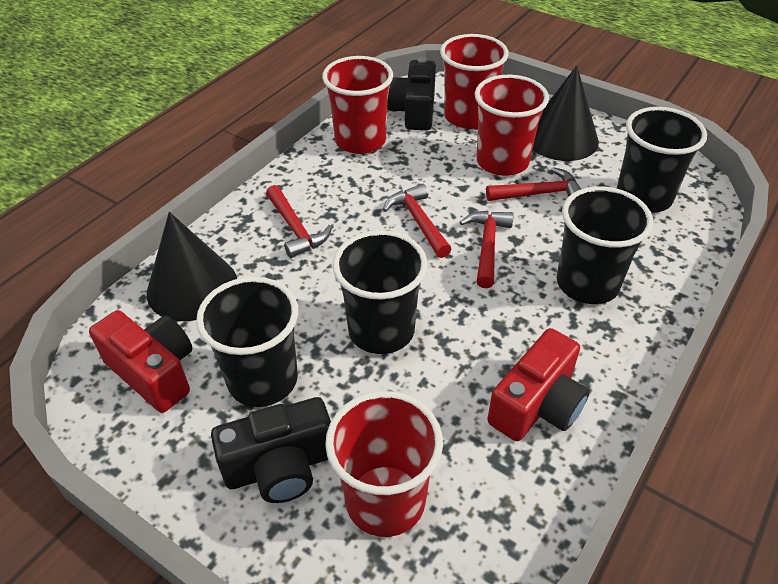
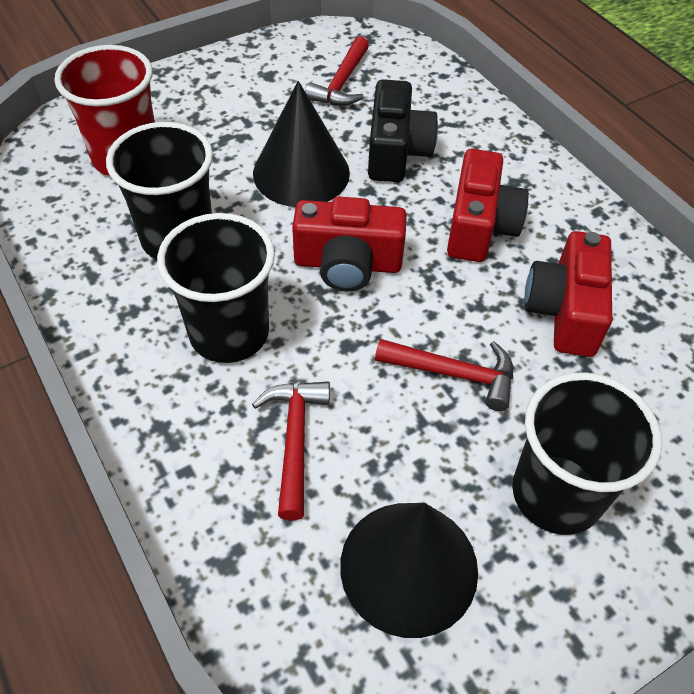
black camera: 2 -> 1
black cup: 4 -> 3
red camera: 2 -> 3
red cup: 4 -> 1
red hammer: 4 -> 3

